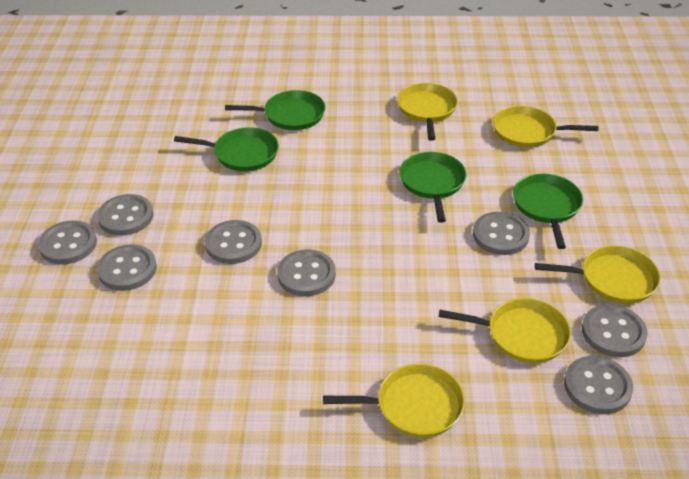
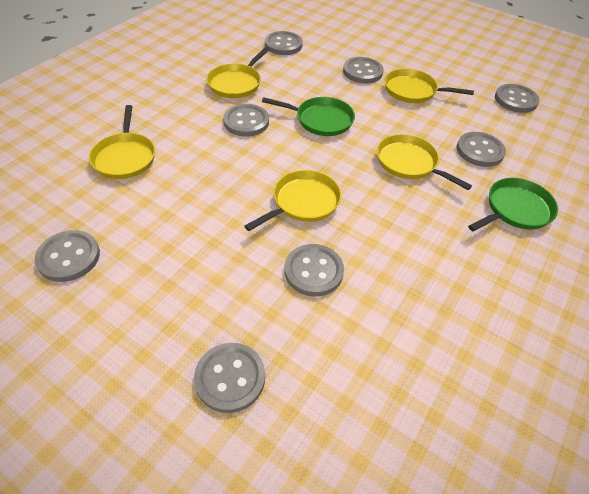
green pan: 4 -> 2

